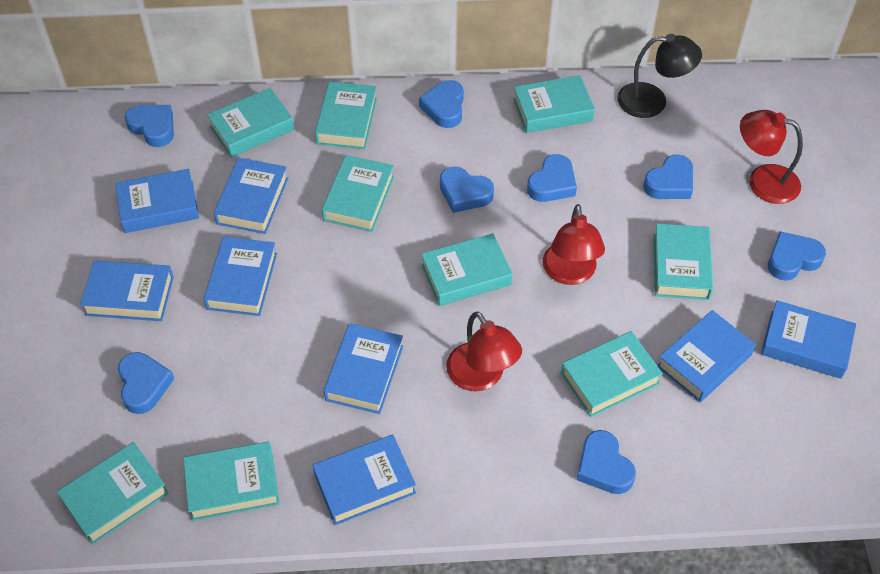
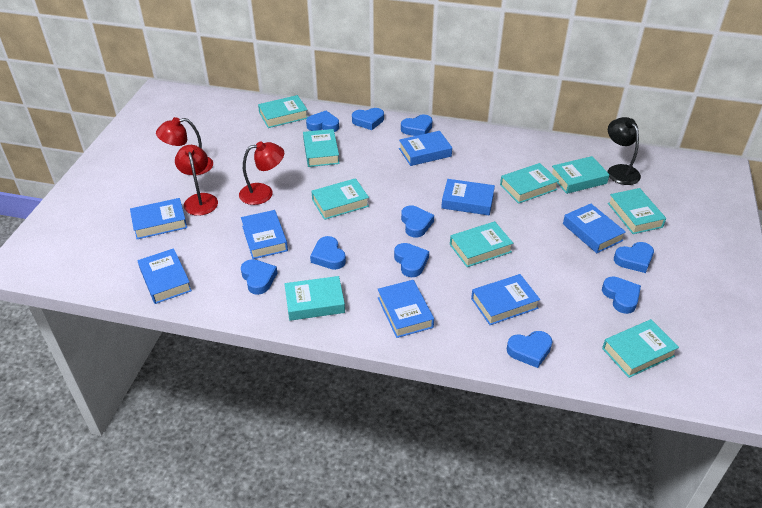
blue heart: 8 -> 10

